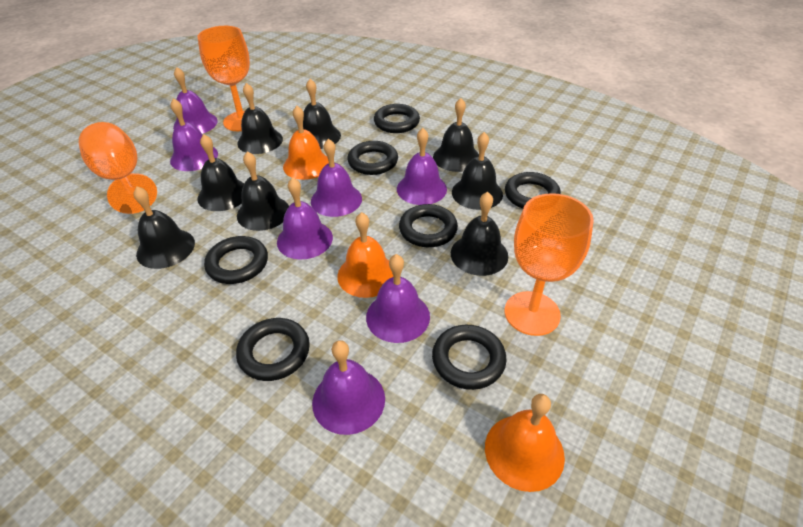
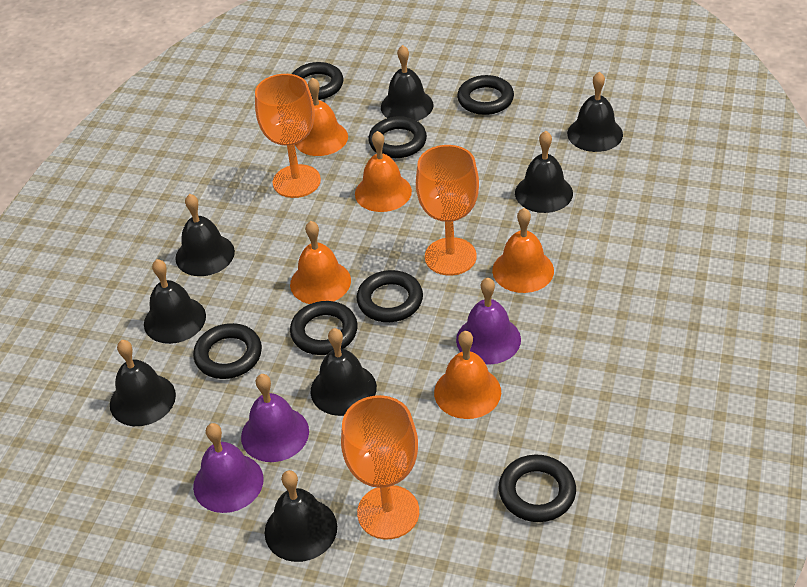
orange bell: 3 -> 5
purple bell: 7 -> 3

